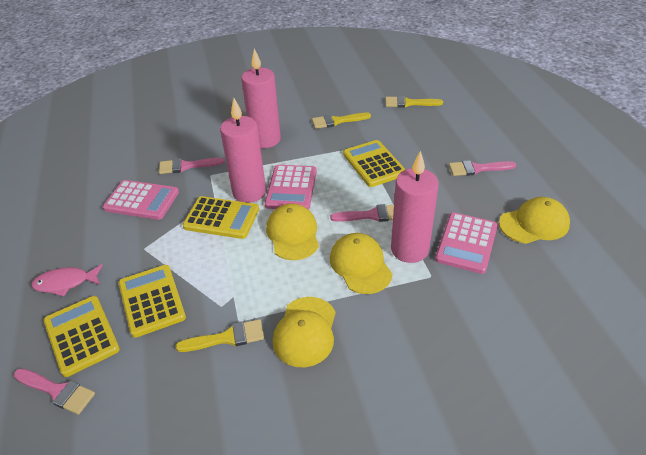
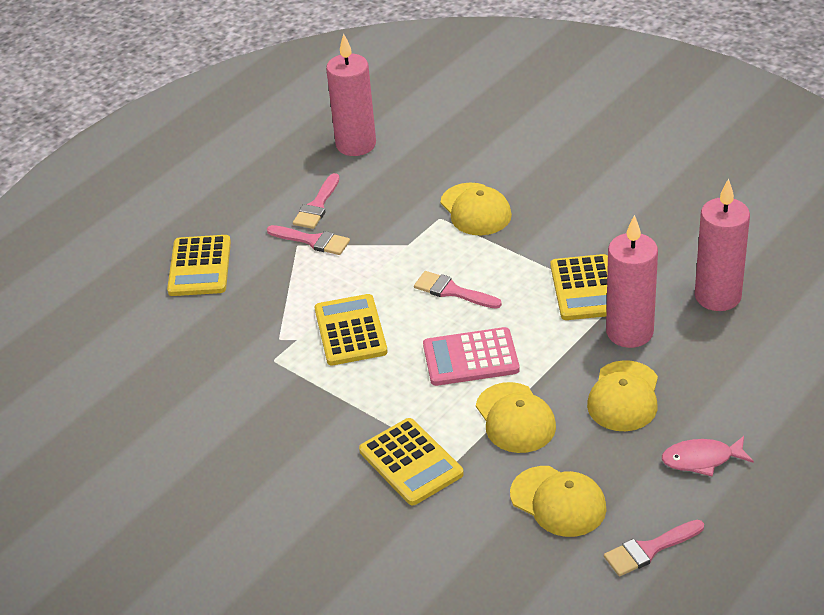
pink calculator: 3 -> 1
yellow brush: 3 -> 0

